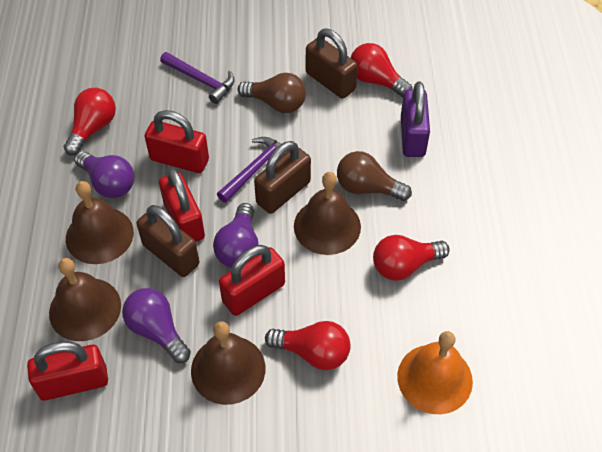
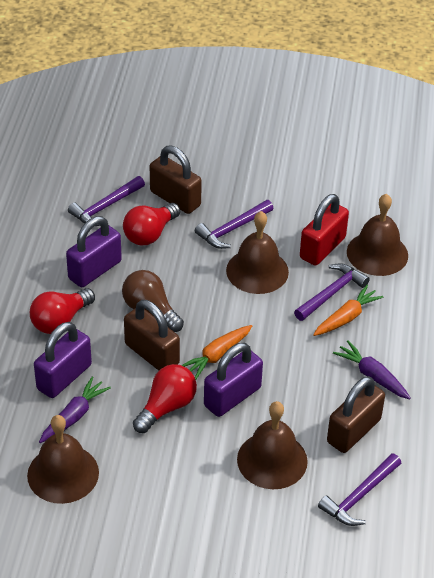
brown light bulb: 2 -> 1
orange bell: 1 -> 0
orange carrot: 0 -> 2
purple carrot: 0 -> 2
purple hammer: 2 -> 4
purple light bulb: 3 -> 0
purple padlock: 1 -> 3
red light bulb: 4 -> 3
red padlock: 4 -> 1

